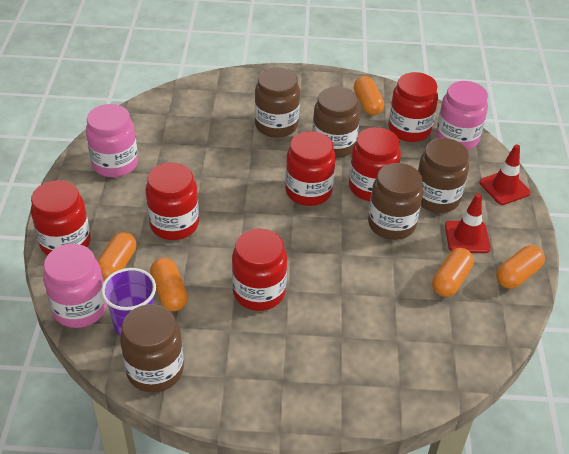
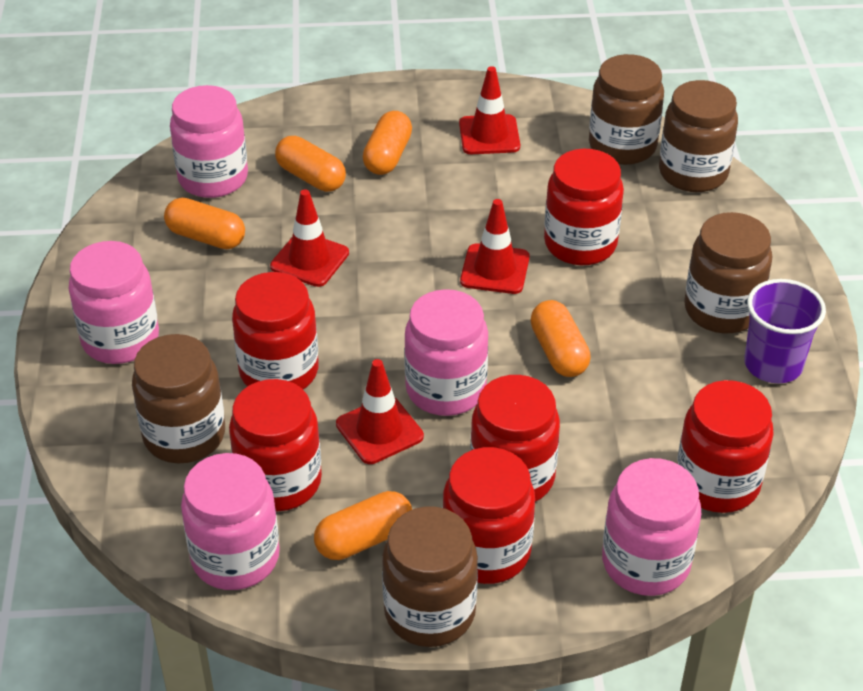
pink jar: 3 -> 5
red traffic cone: 2 -> 4

